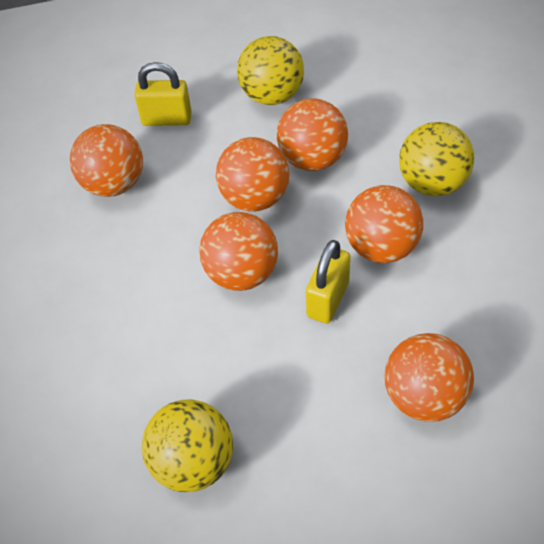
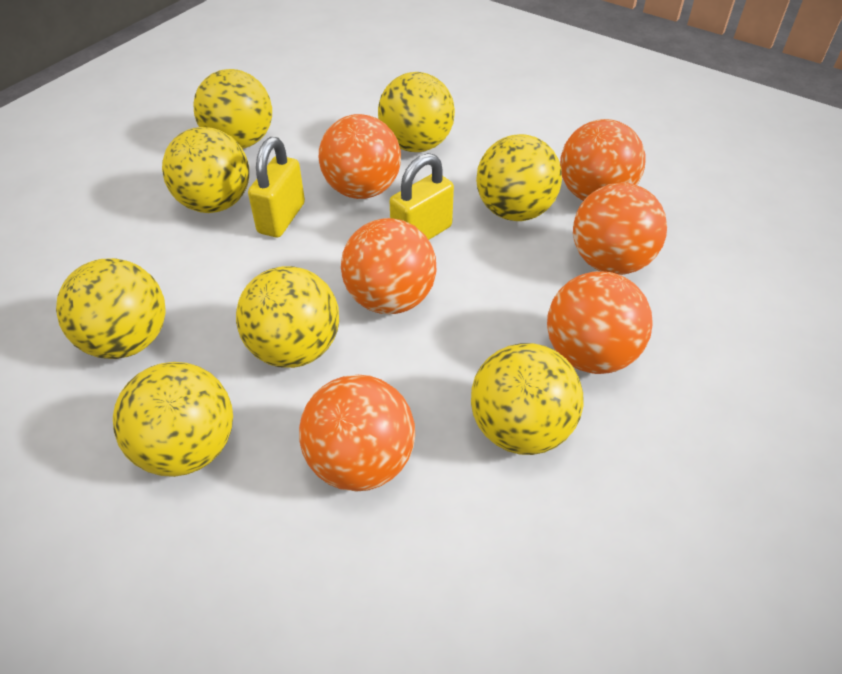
yellow ball: 3 -> 8

